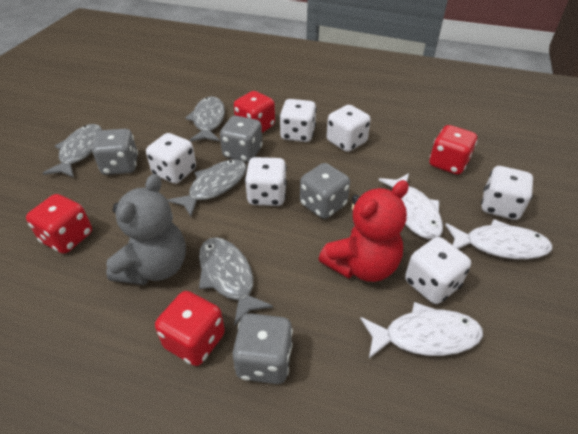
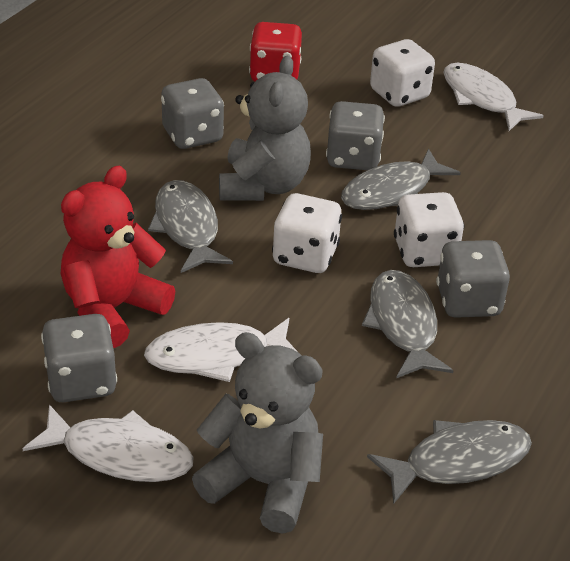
grey teddy bear: 1 -> 2
red dice: 4 -> 1
white dice: 6 -> 3

